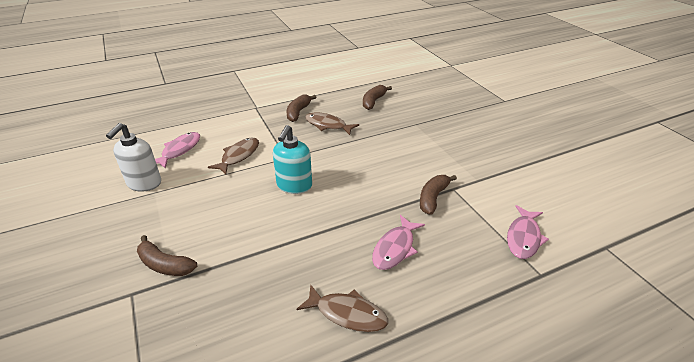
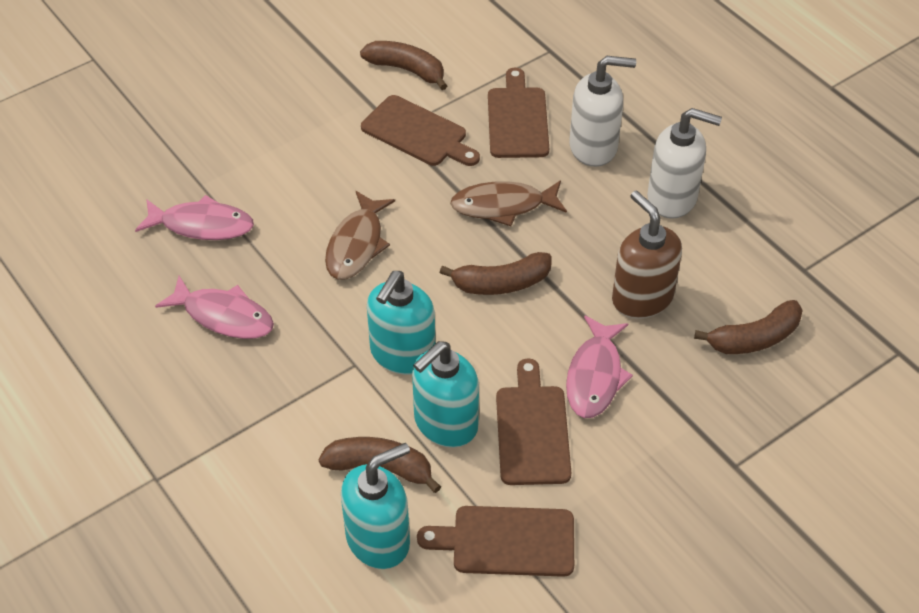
brown cutting board: 0 -> 4
brown fish: 3 -> 2
brown soap dispenser: 0 -> 1
turquoise soap dispenser: 1 -> 3
white soap dispenser: 1 -> 2

